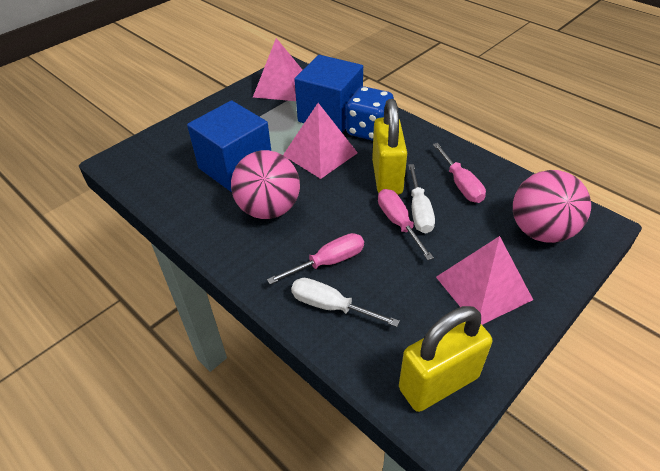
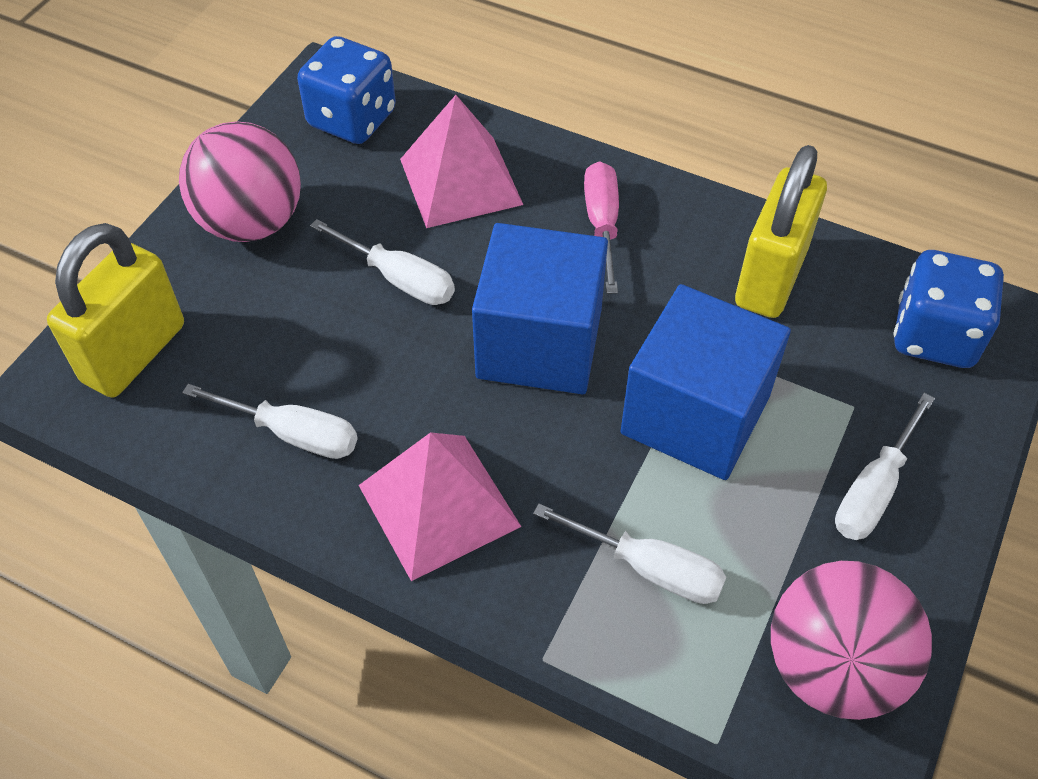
blue dice: 1 -> 2
pink pyramid: 3 -> 2
pink screwdriver: 3 -> 1
white screwdriver: 2 -> 4

